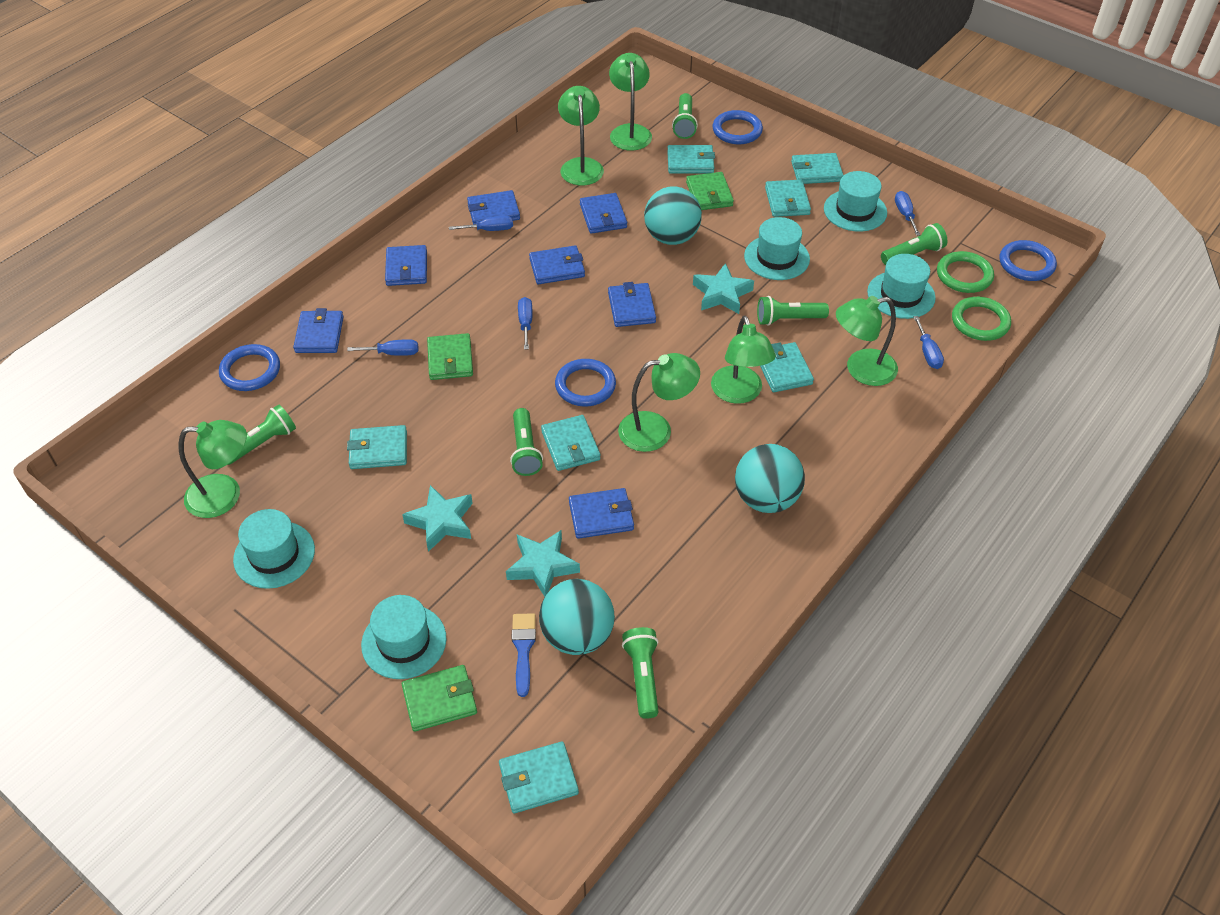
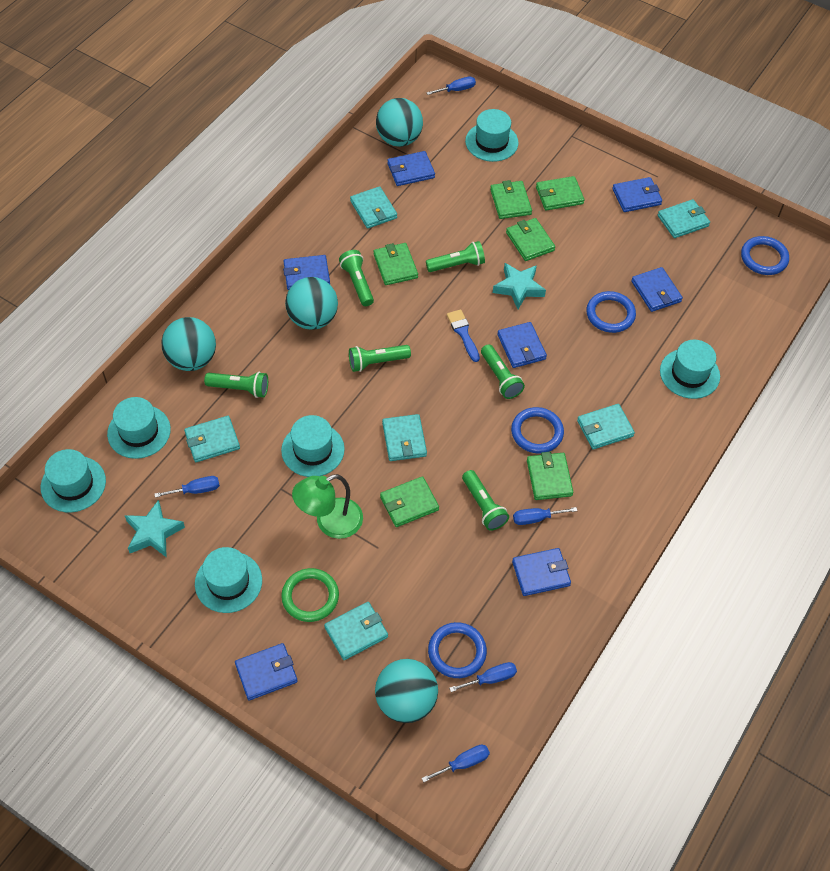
green lamp: 6 -> 1
green ring: 2 -> 1
green wallet: 3 -> 6
turquoise ball: 3 -> 4
turquoise hat: 5 -> 6
turquoise star: 3 -> 2
turquoise wallet: 7 -> 6

